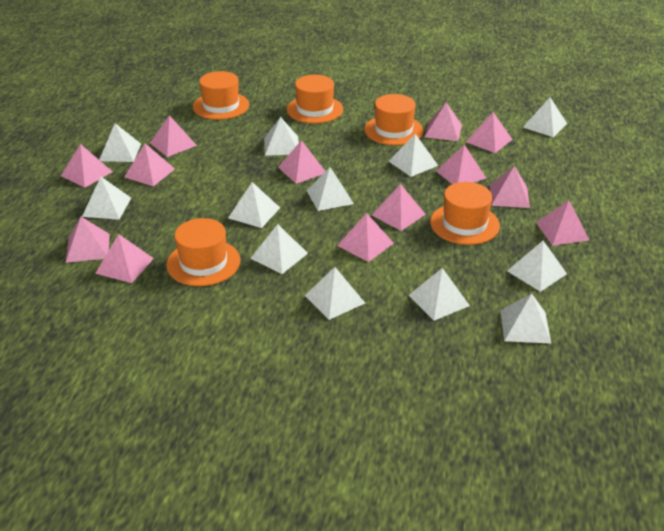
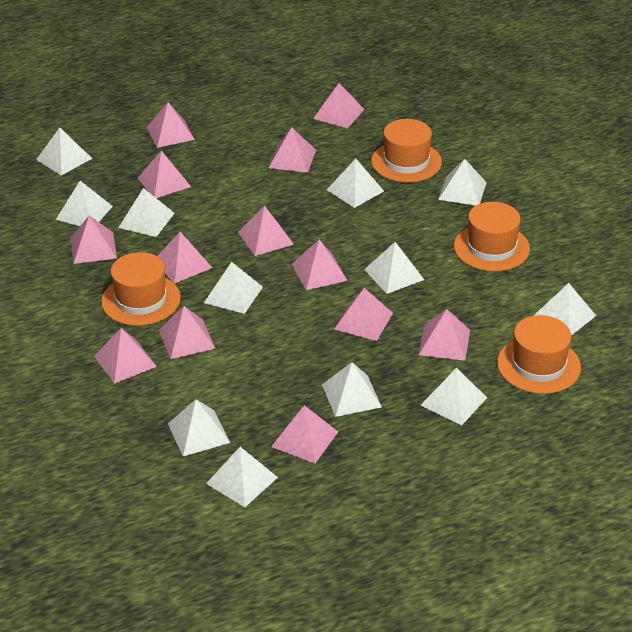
orange hat: 5 -> 4

